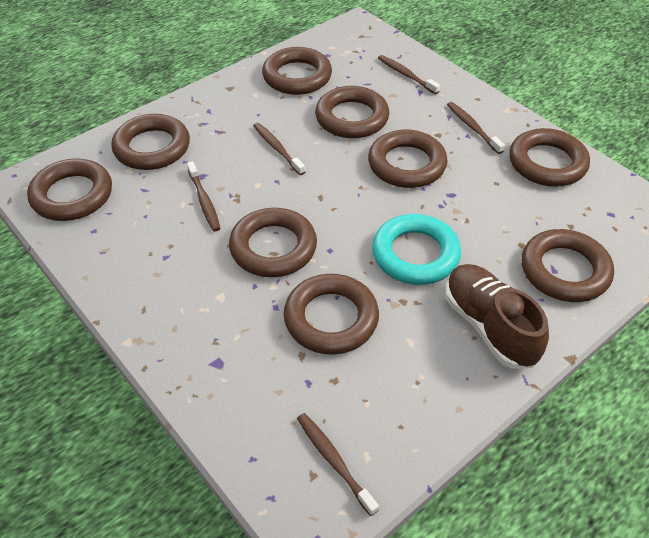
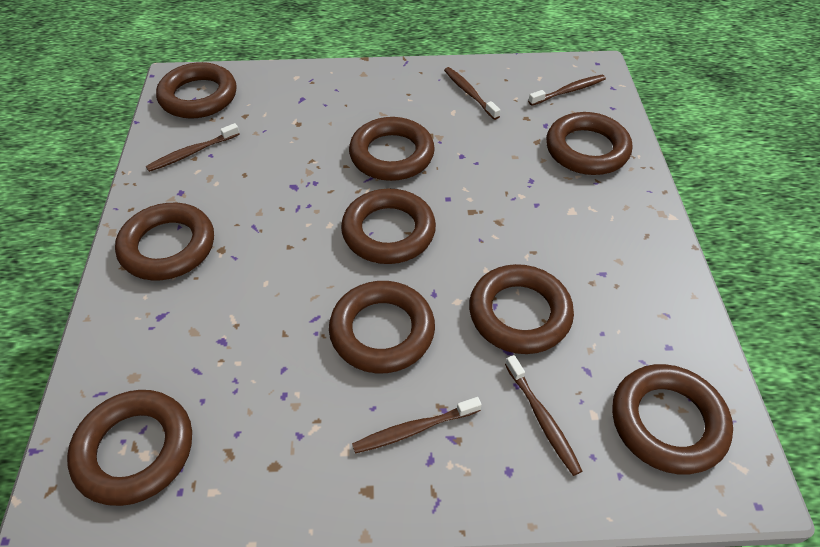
brown shoe: 1 -> 0
turquoise ring: 1 -> 0

